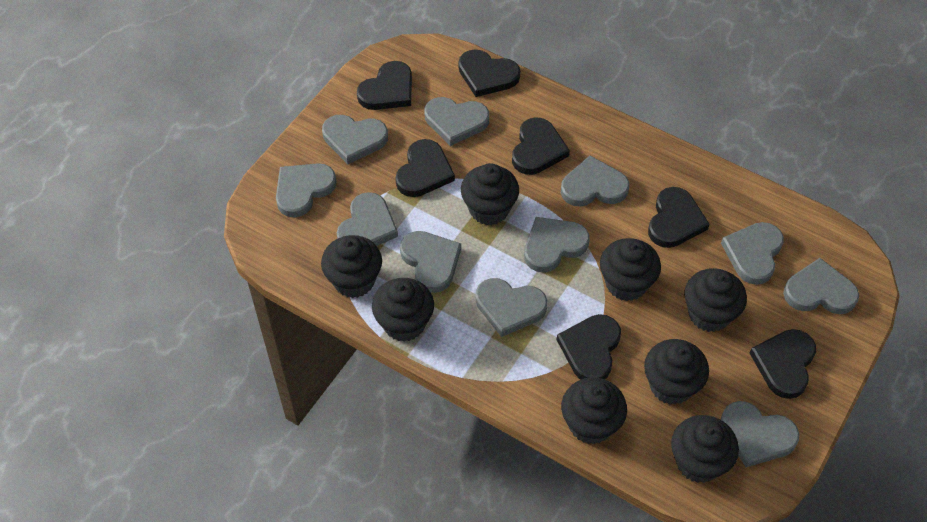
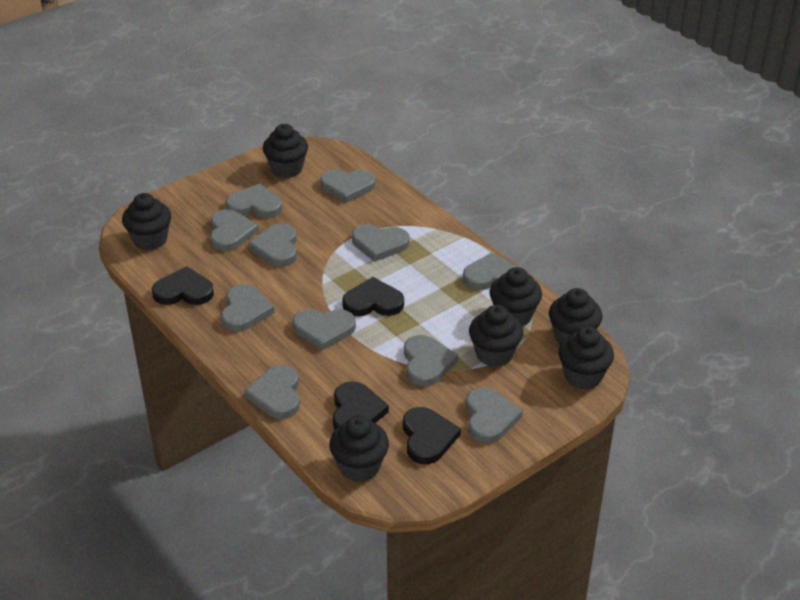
black cupcake: 8 -> 7
black heart: 7 -> 4

